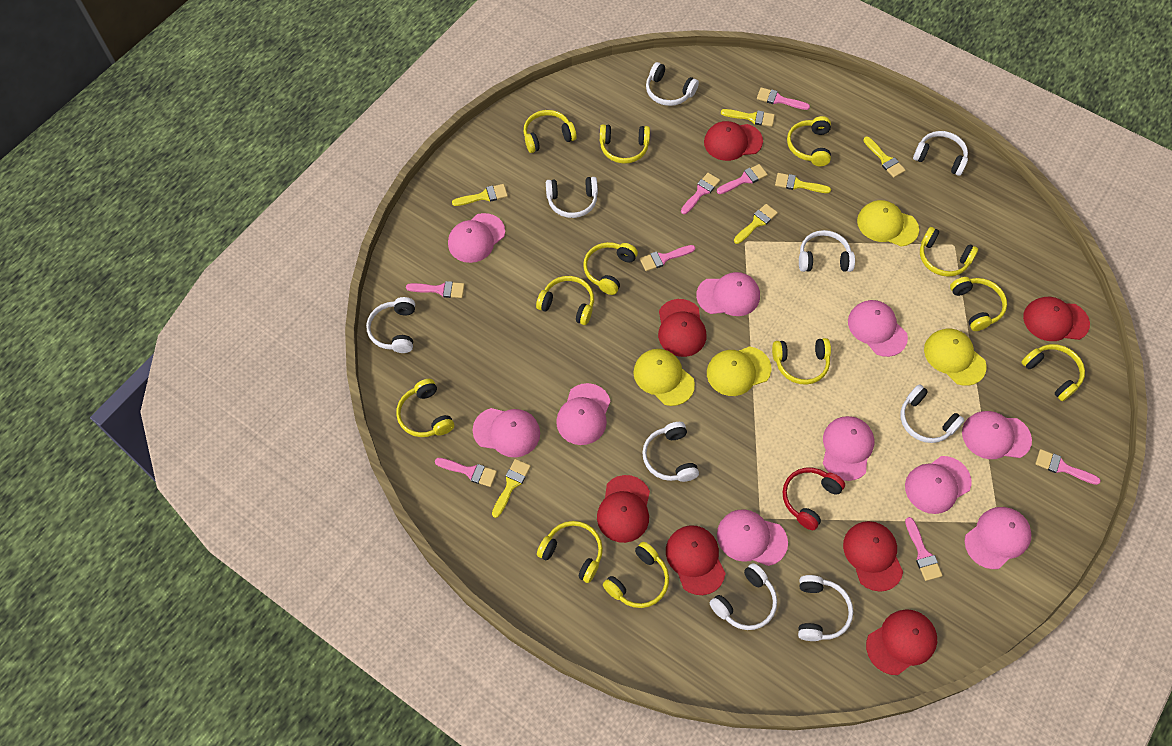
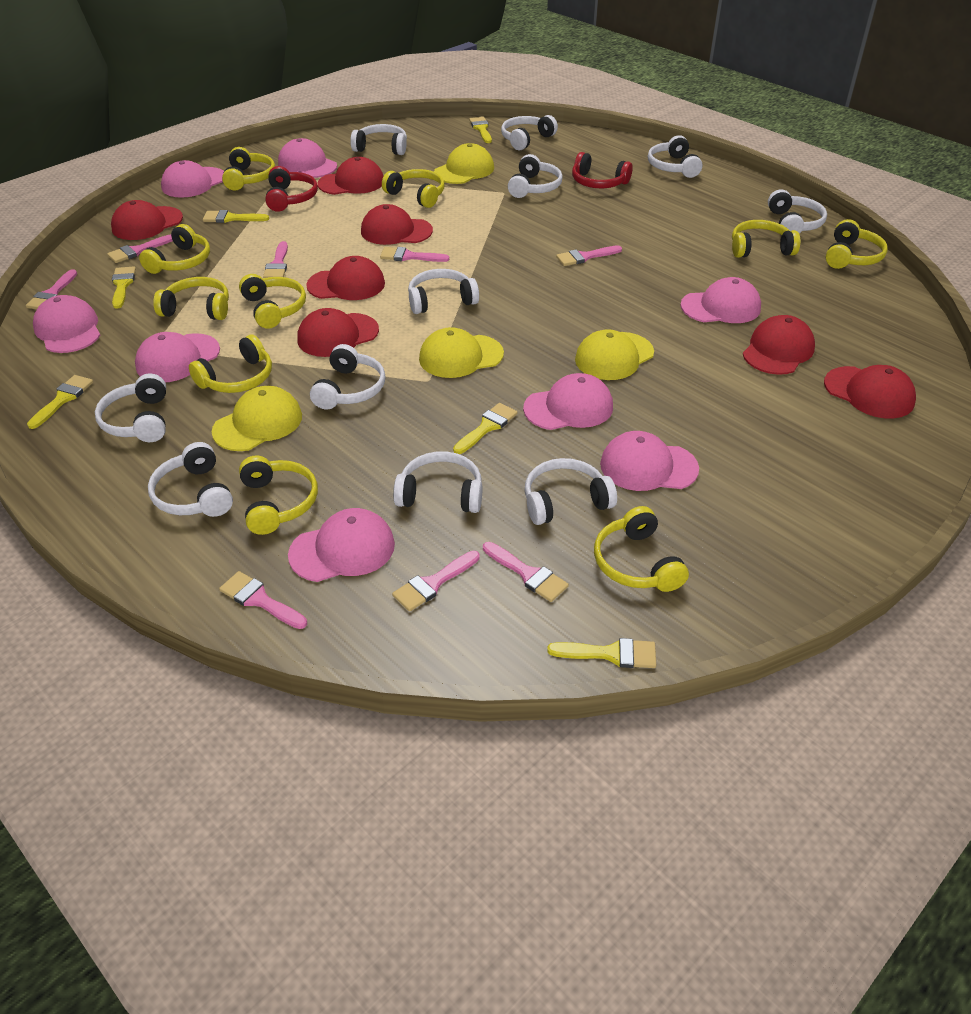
pink cap: 10 -> 8
red headphones: 1 -> 2
white headphones: 9 -> 11
yellow headphones: 12 -> 10

